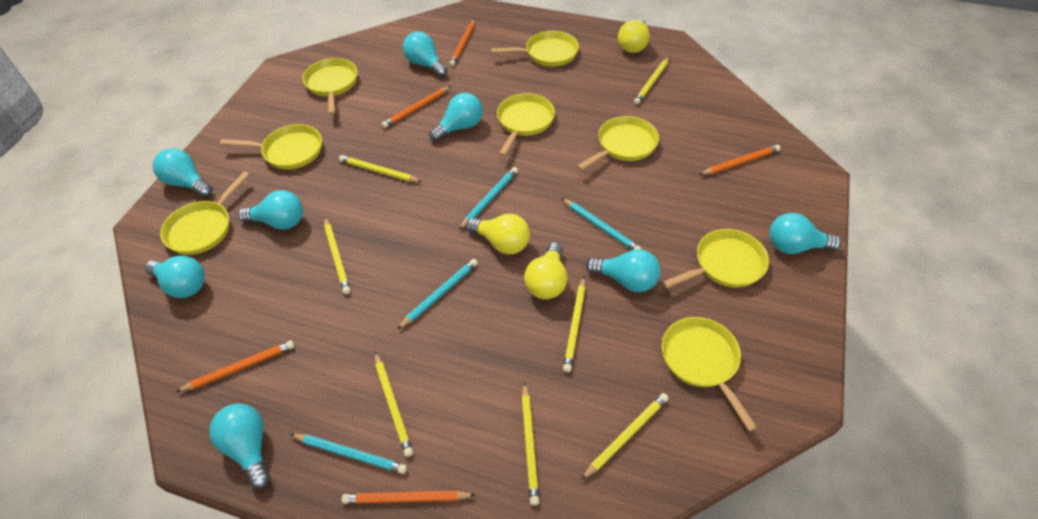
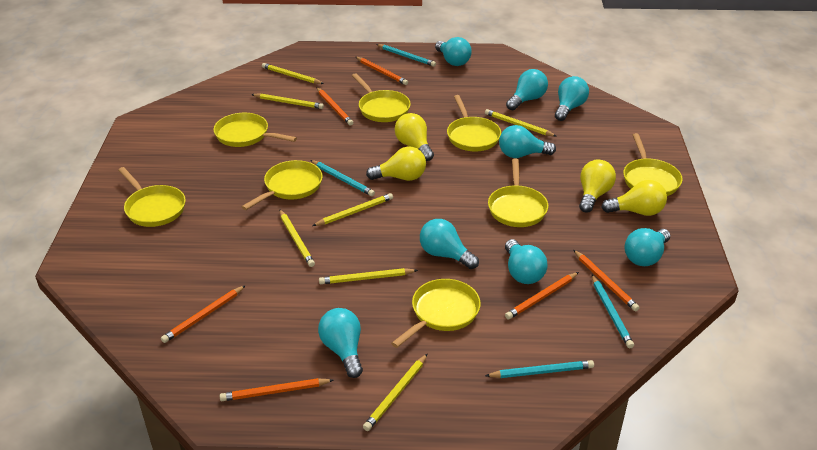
orange pencil: 5 -> 6
yellow light bulb: 3 -> 4

